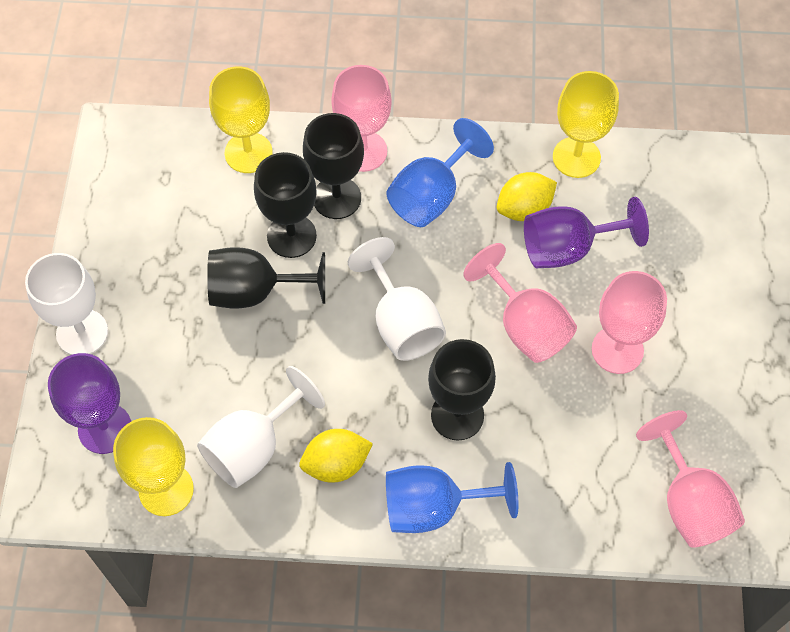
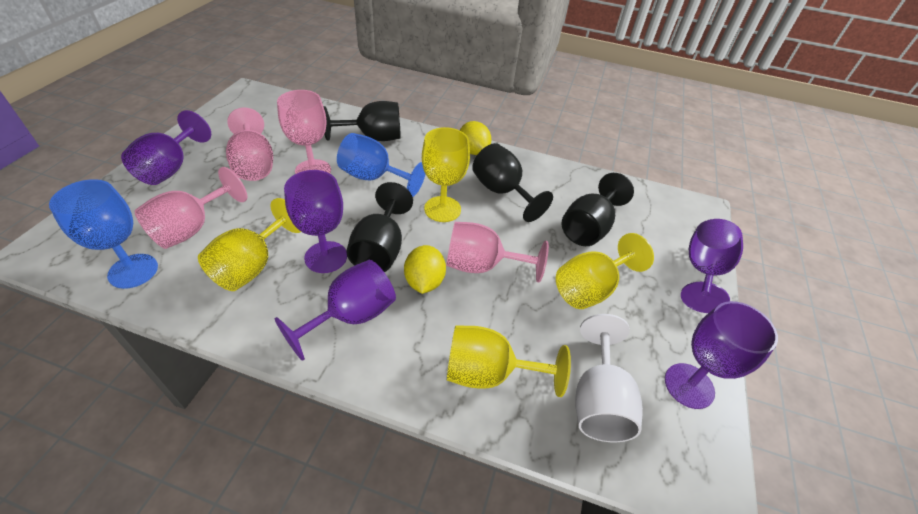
purple goblet: 2 -> 5
white goblet: 3 -> 1
yellow goblet: 3 -> 4

